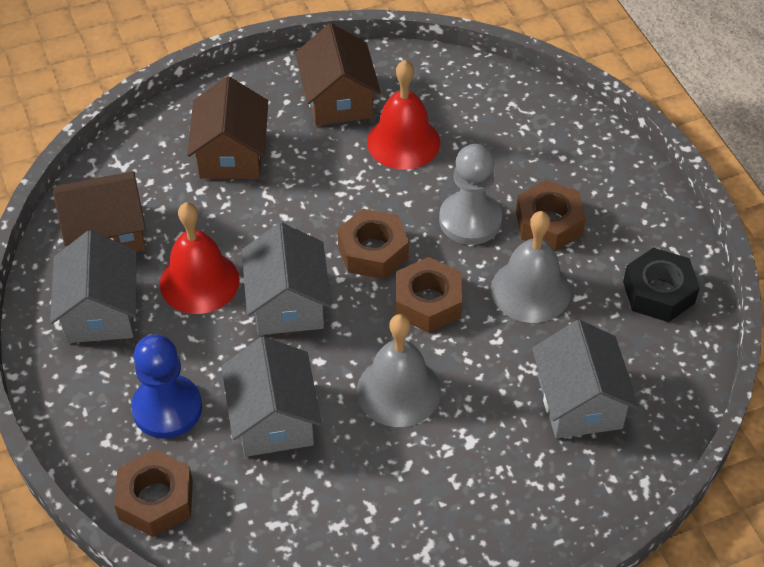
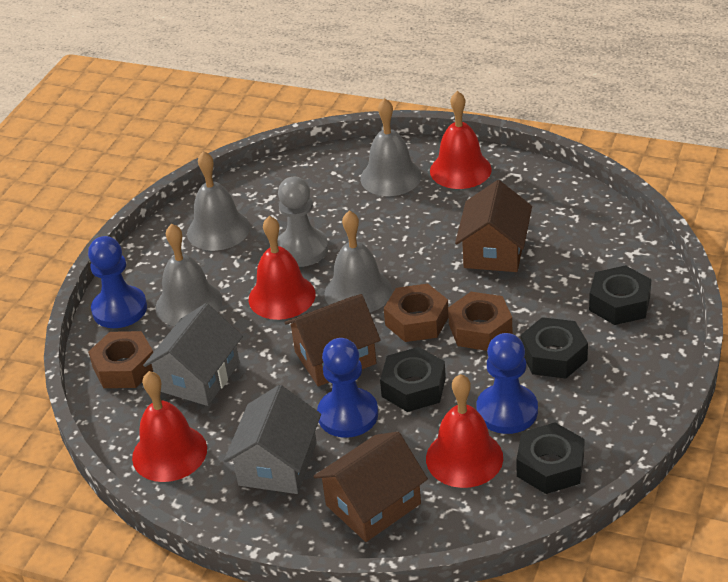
black nut: 1 -> 4
blue pawn: 1 -> 3
brown nut: 4 -> 3
grey bell: 2 -> 4
grey house: 4 -> 2
red bell: 2 -> 4

